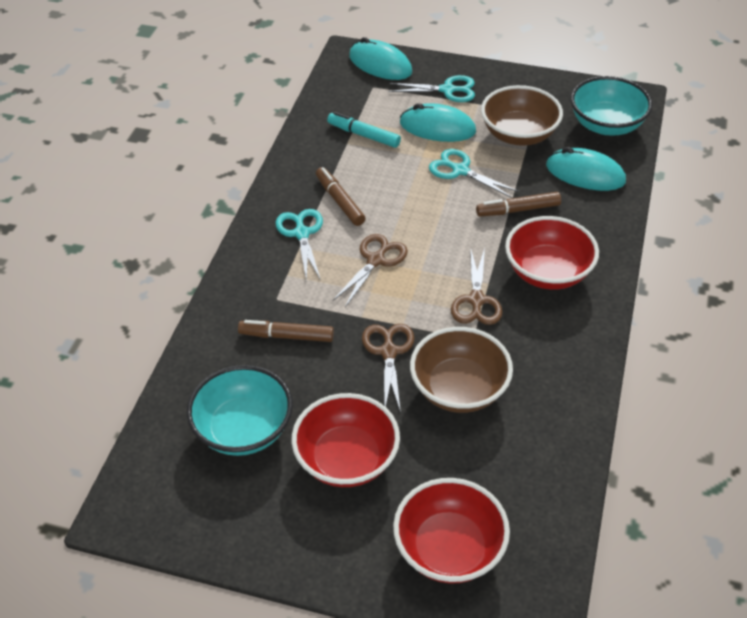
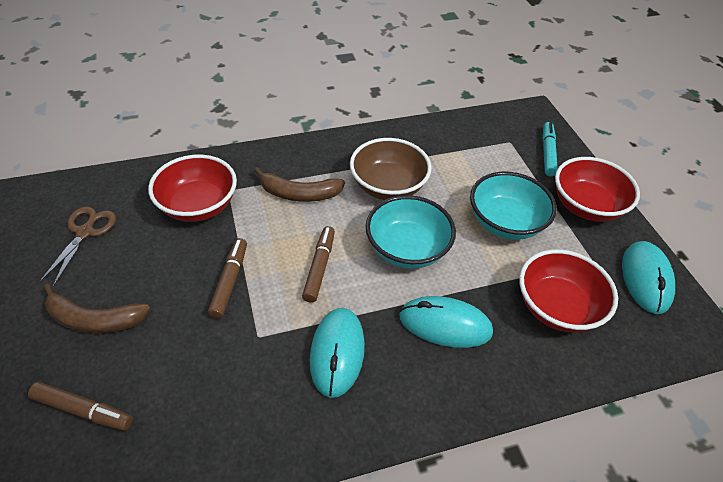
brown banana: 0 -> 2
brown bowl: 2 -> 1
brown scissors: 3 -> 1
turquoise scissors: 3 -> 0

